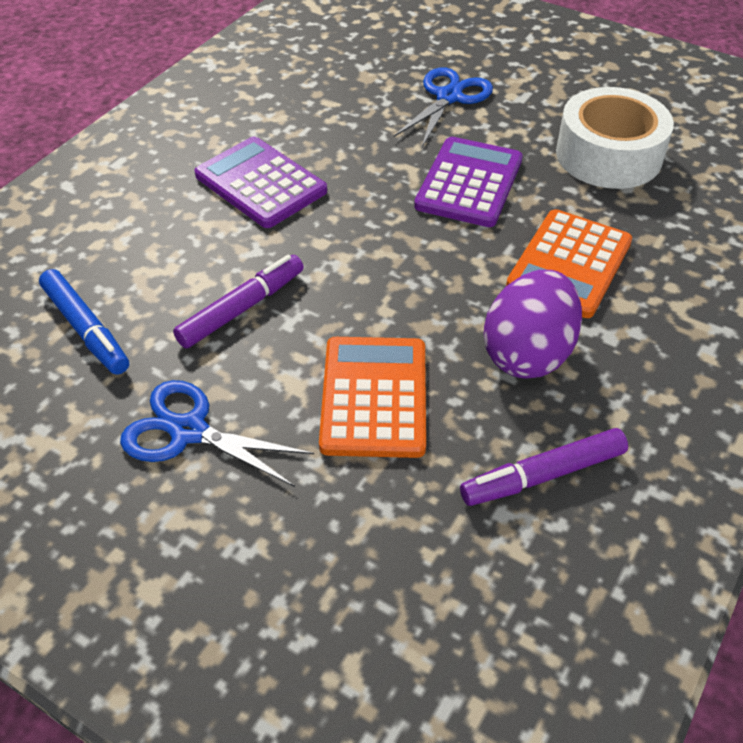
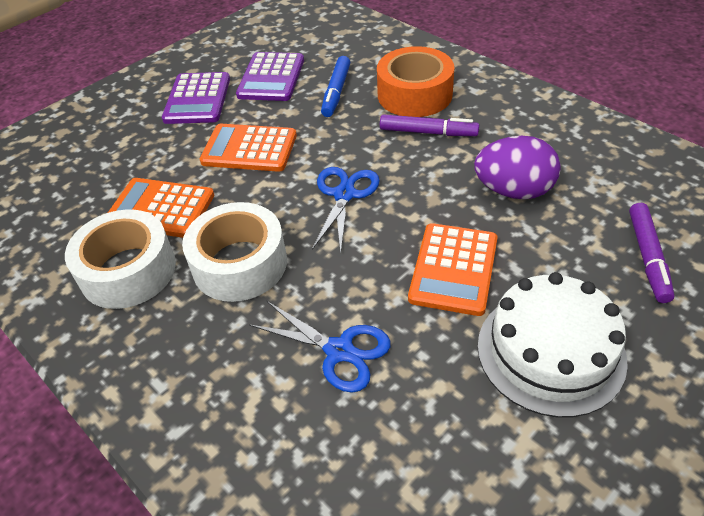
orange calculator: 2 -> 3
orange tape: 0 -> 1
white cake: 0 -> 1
white tape: 1 -> 2

